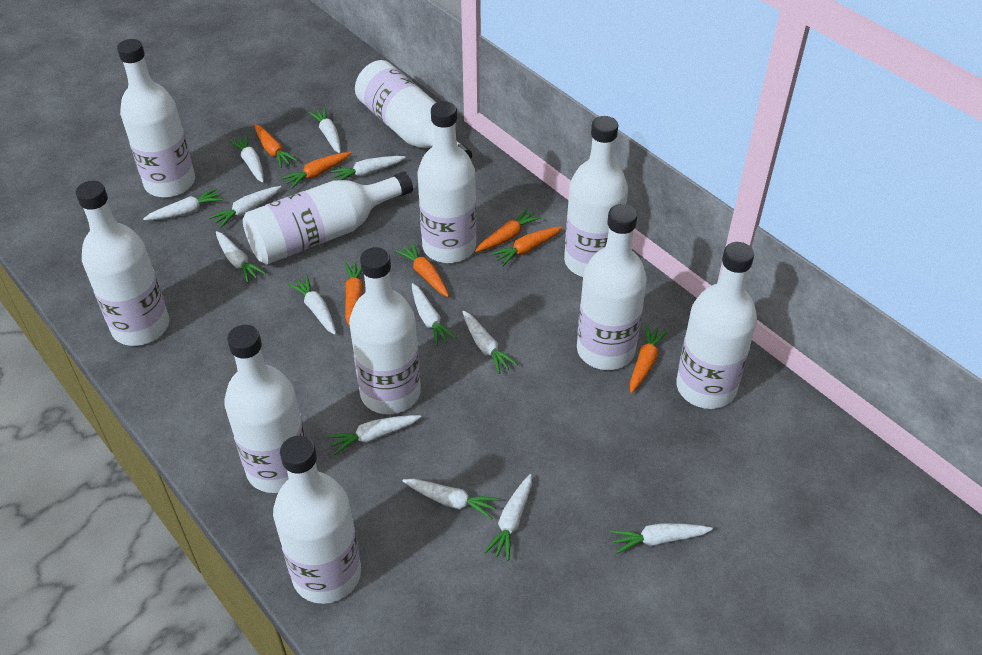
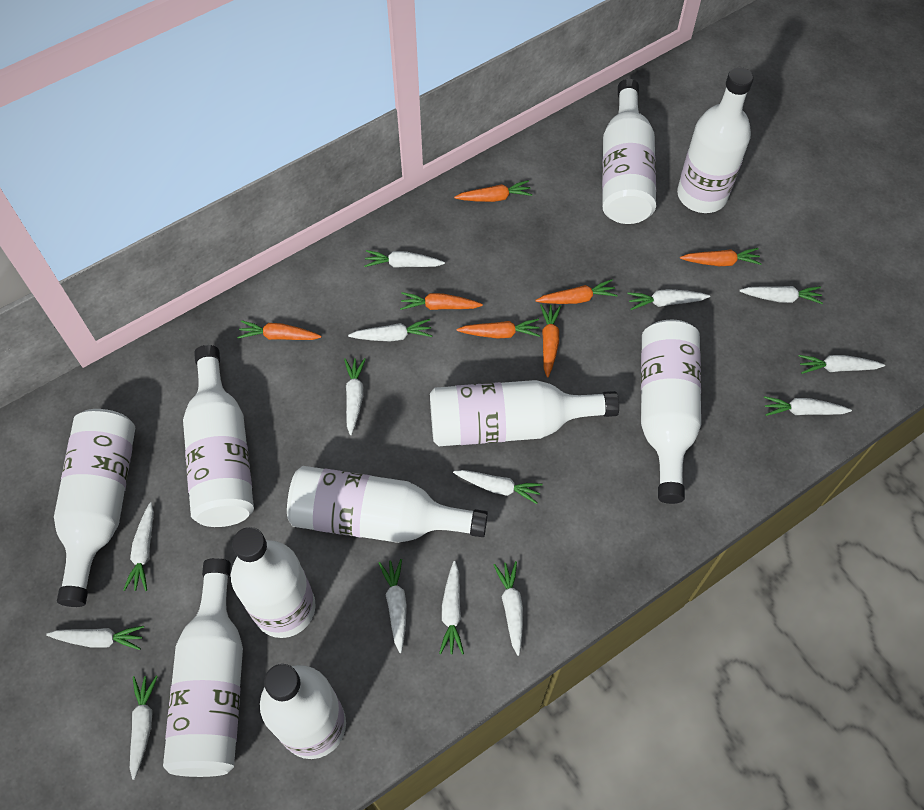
white bottle: 11 -> 10
white carrot: 13 -> 14

